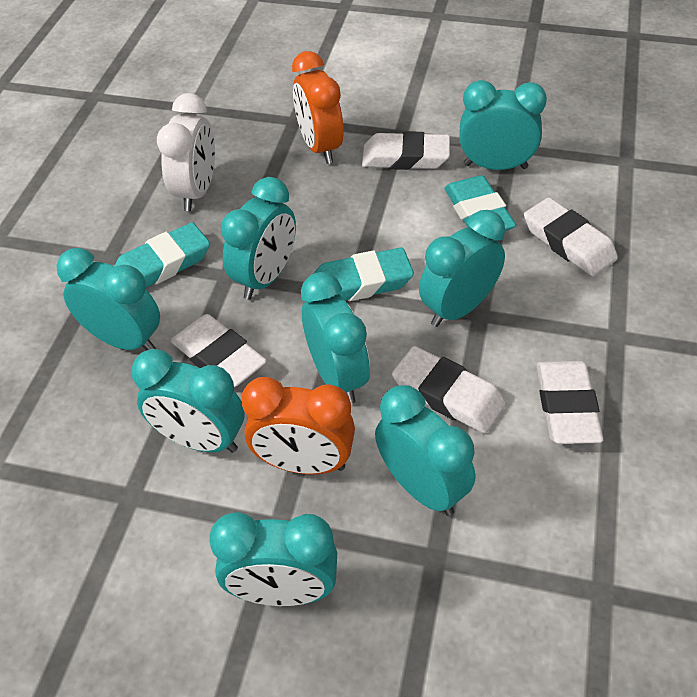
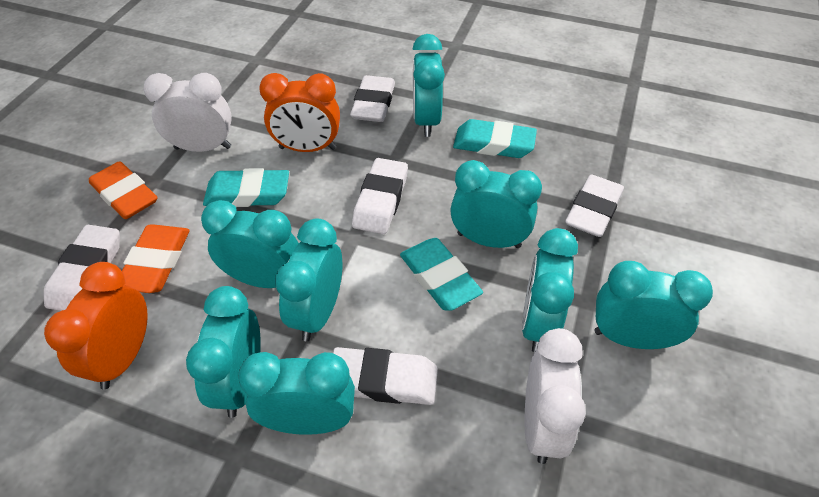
orange eraser: 0 -> 2
white clock: 1 -> 2

